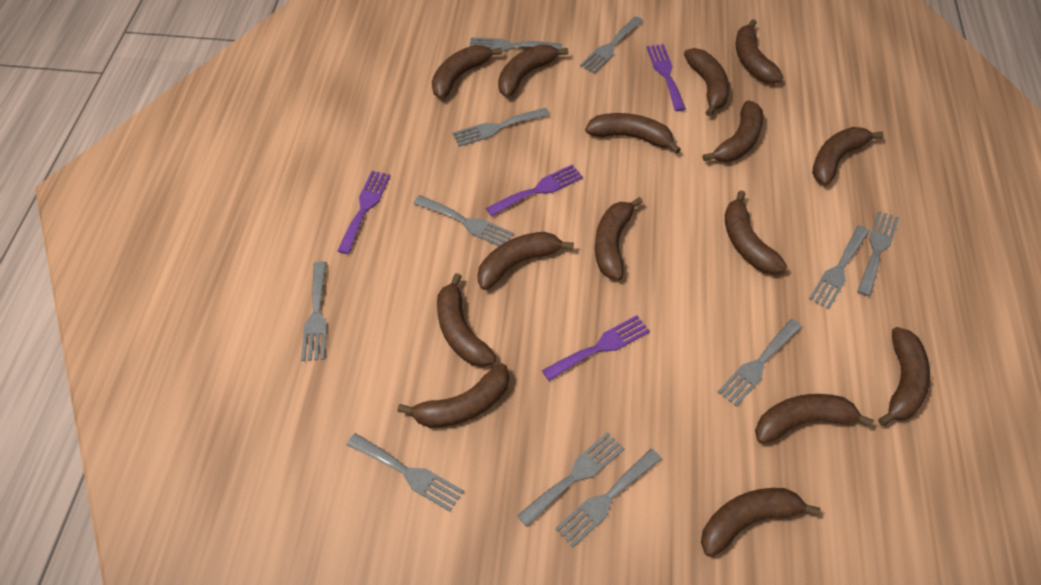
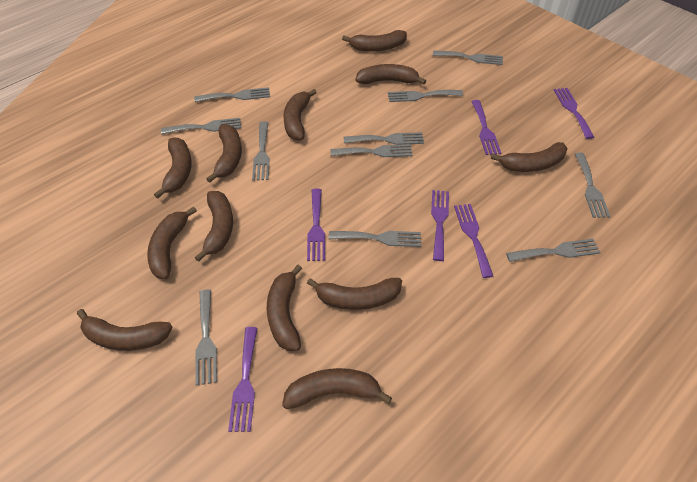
brown banana: 15 -> 12
purple fork: 4 -> 6

